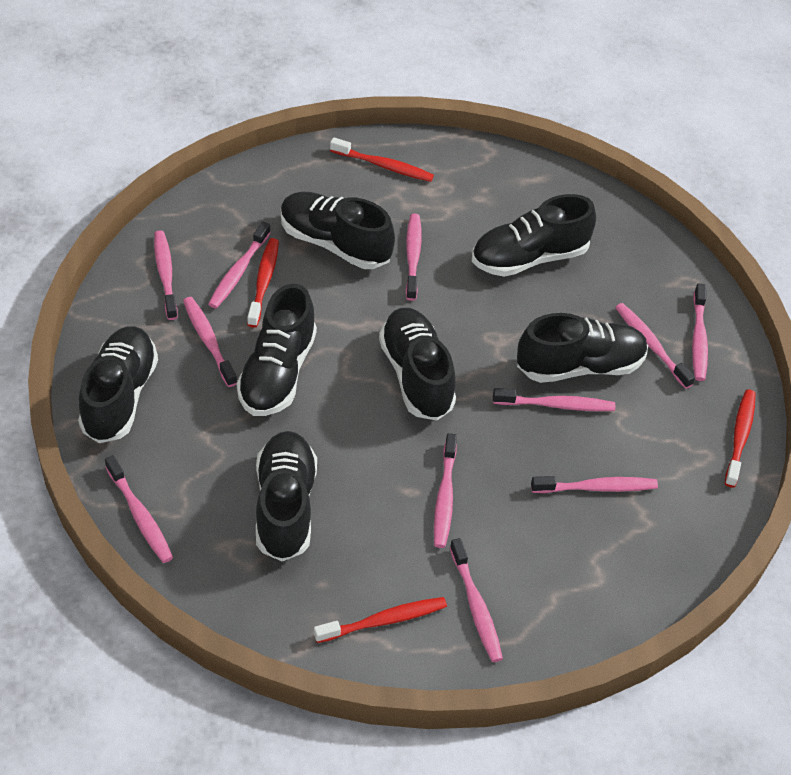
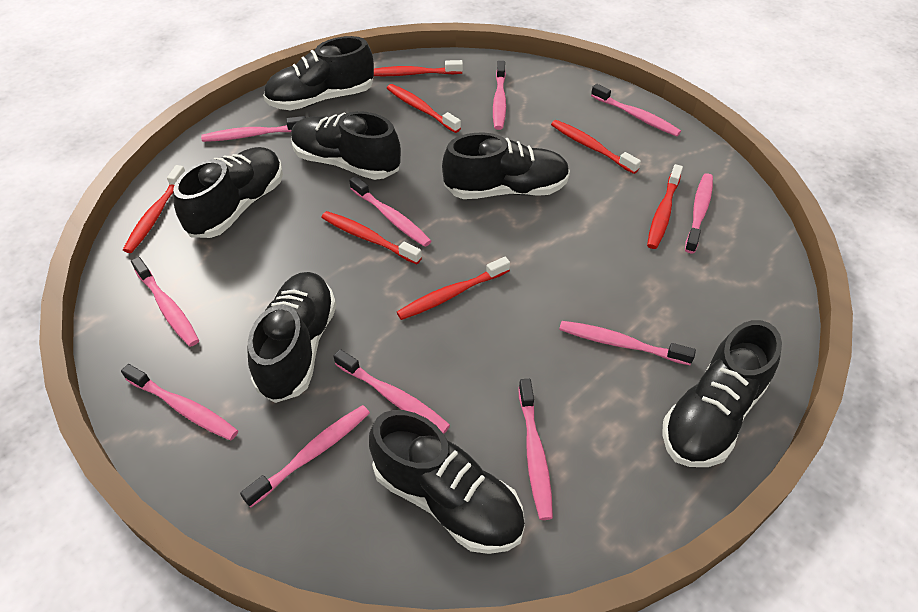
red toothbrush: 4 -> 7

